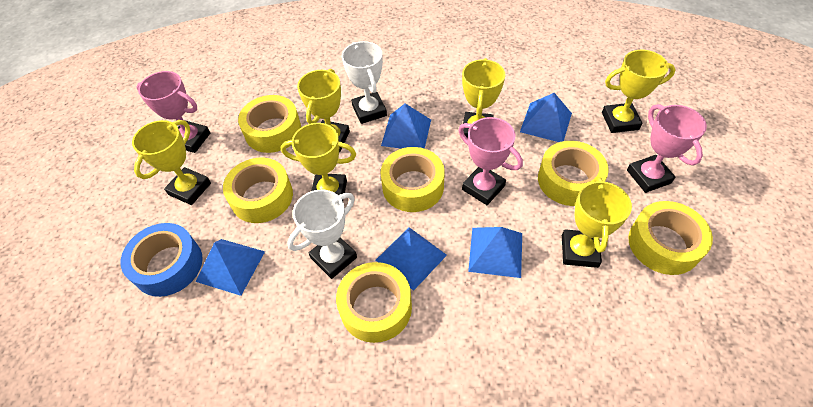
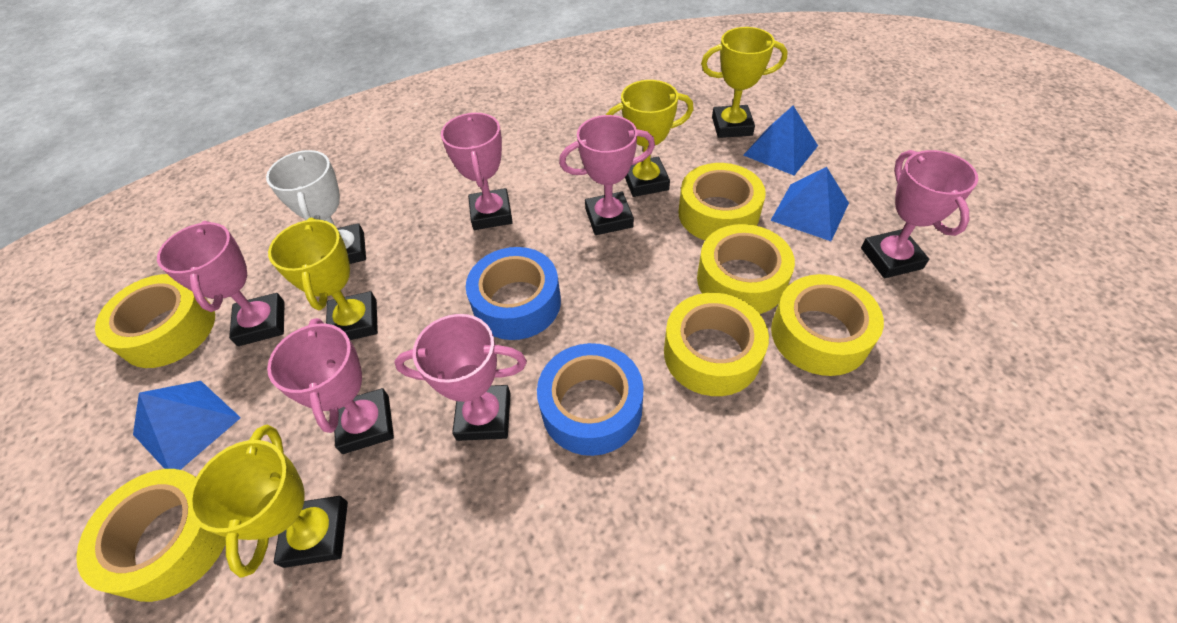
blue pyramid: 5 -> 3
blue tape: 1 -> 2
pink trophy: 3 -> 6
white trophy: 2 -> 1
yellow trophy: 6 -> 4

